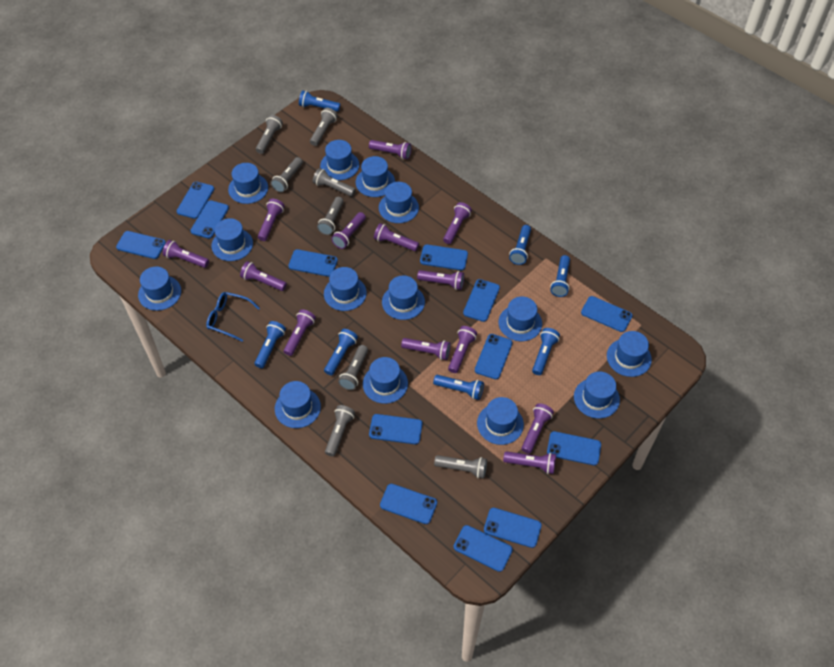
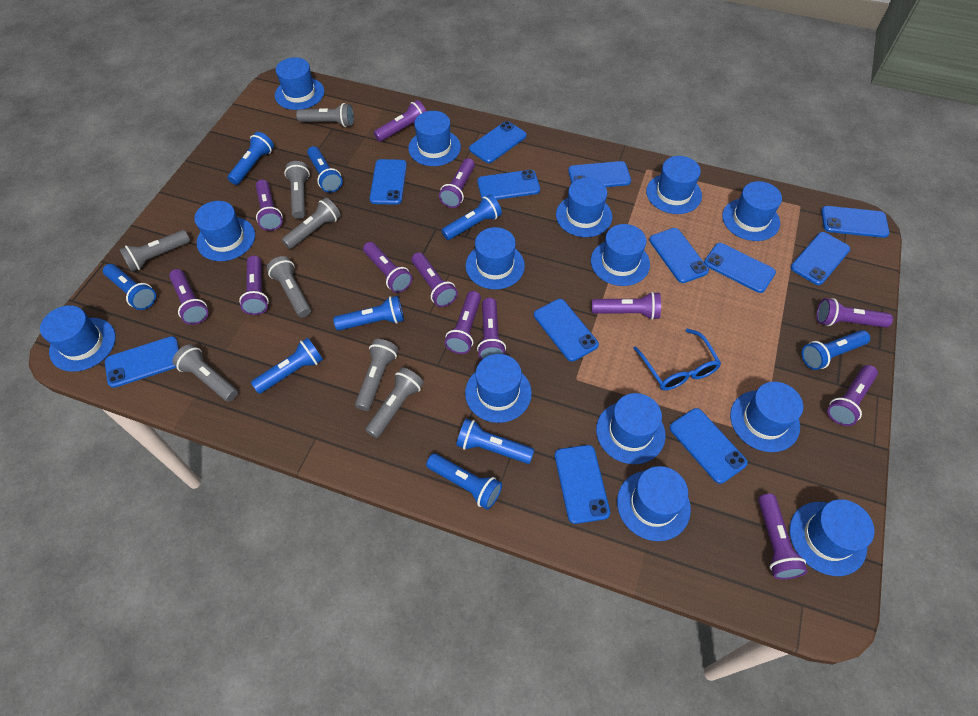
blue flashlight: 7 -> 9
blue phone: 13 -> 12

